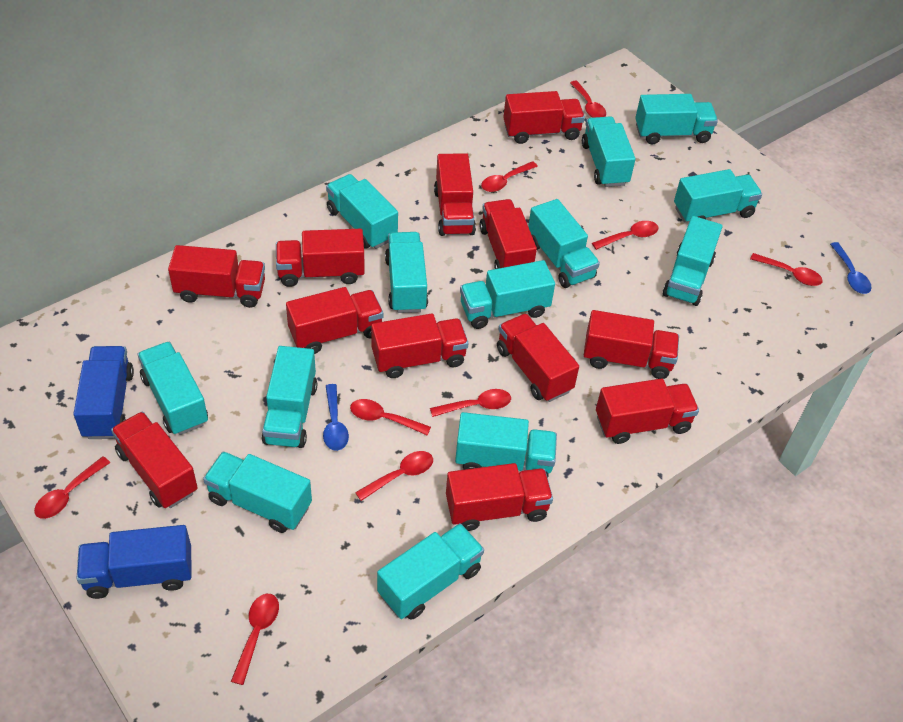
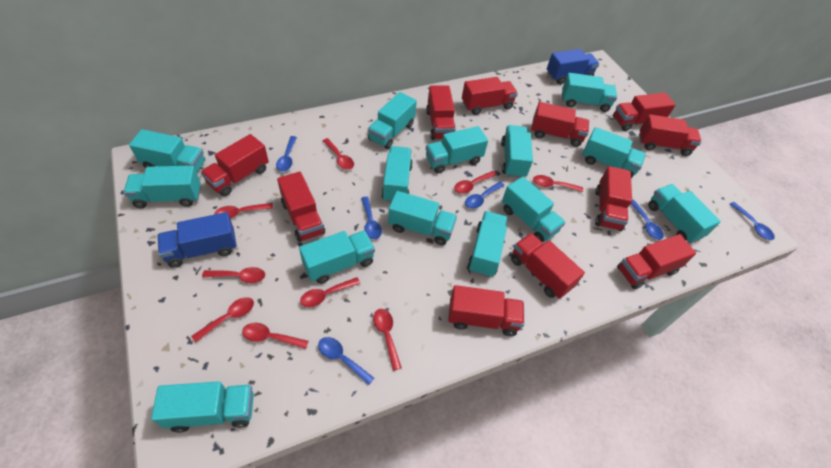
blue spoon: 2 -> 6
red truck: 12 -> 11
turquoise truck: 13 -> 14

